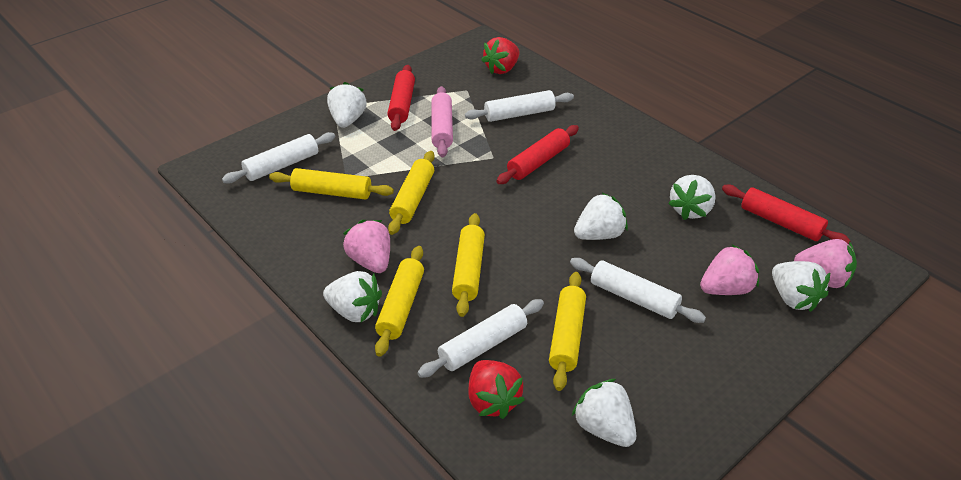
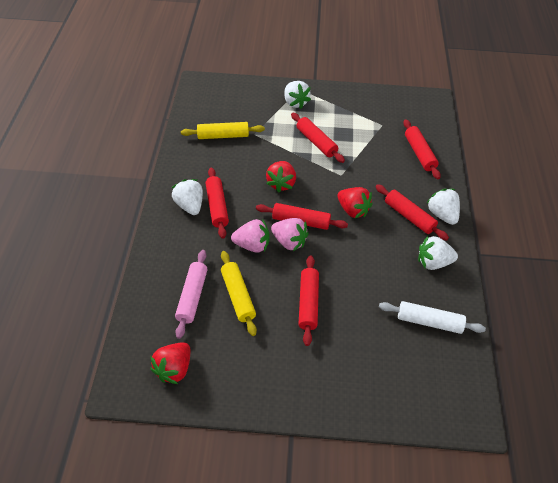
pink strawberry: 3 -> 2
red rolling pin: 3 -> 6
red strawberry: 2 -> 3
white rolling pin: 4 -> 1
white strawberry: 6 -> 4
yellow rolling pin: 5 -> 2

